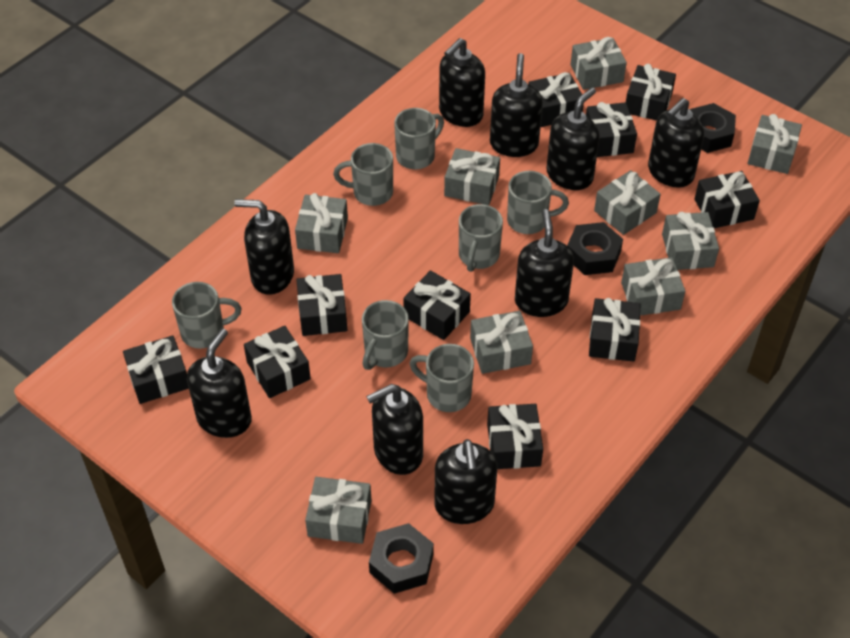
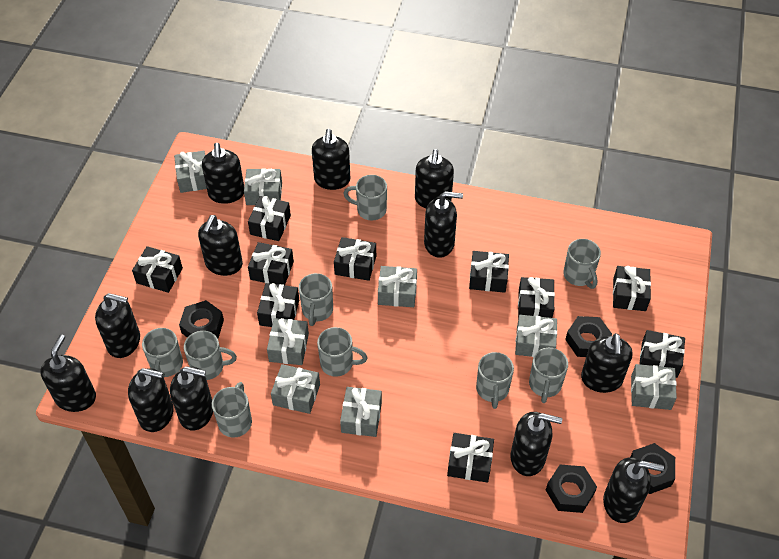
black nut: 3 -> 4
black soap dispenser: 9 -> 12
grey gift: 9 -> 8
grey mug: 7 -> 9

